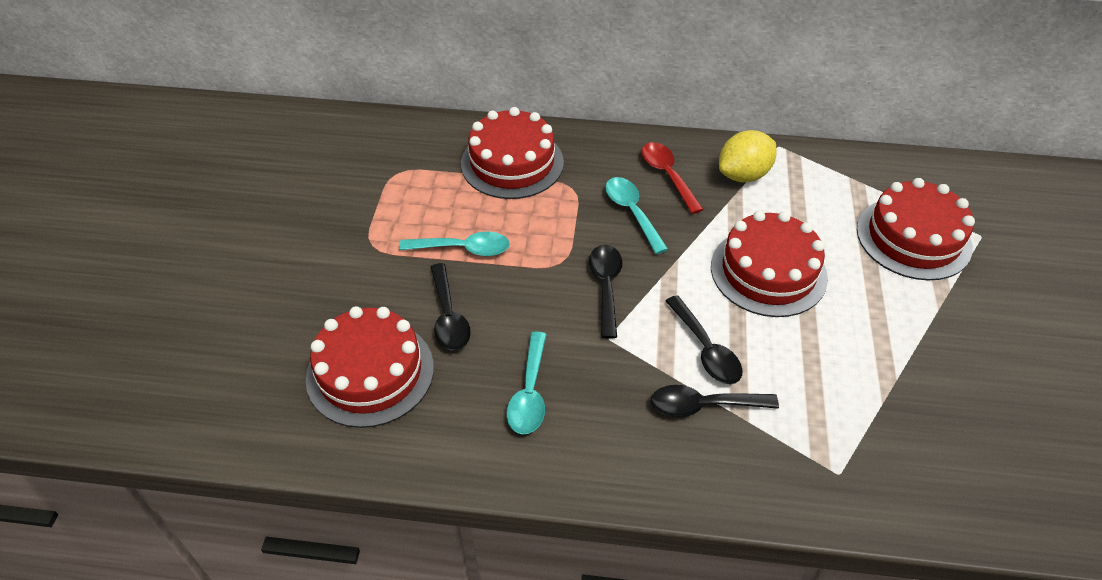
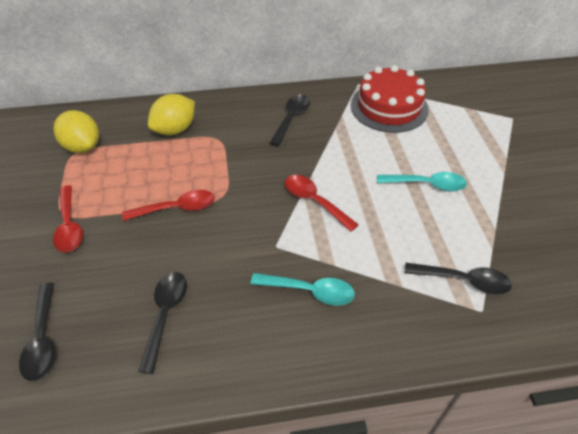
red cake: 4 -> 1
red spoon: 1 -> 3
turquoise spoon: 3 -> 2
yellow lemon: 1 -> 2

